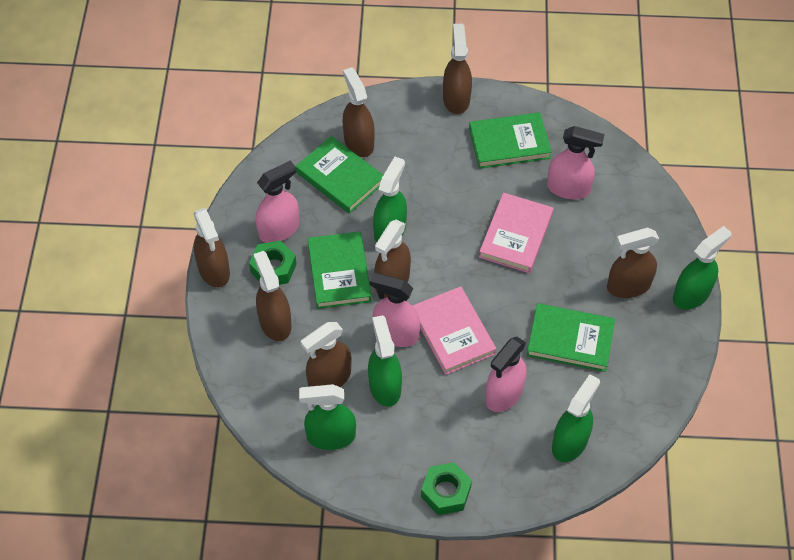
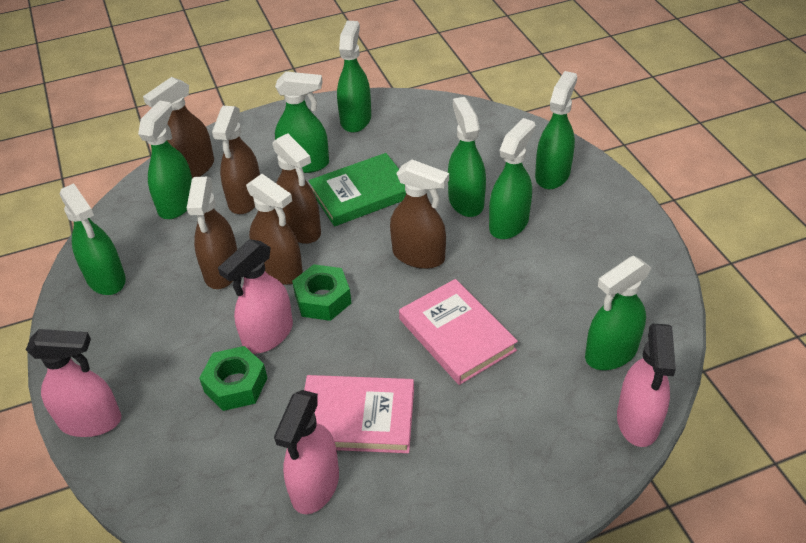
brown spray bottle: 7 -> 6
green book: 4 -> 1
green spray bottle: 5 -> 8

